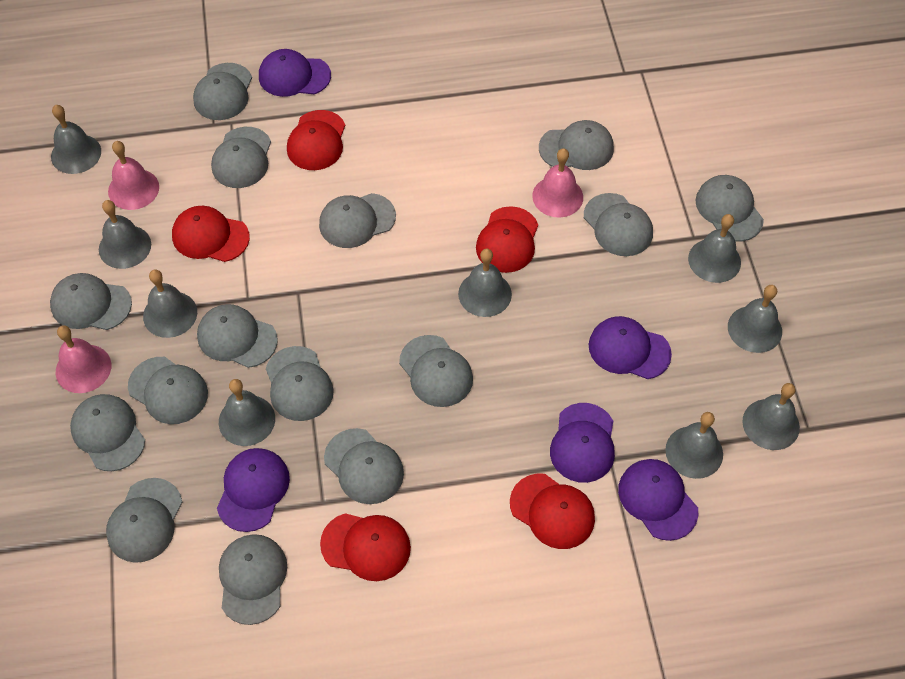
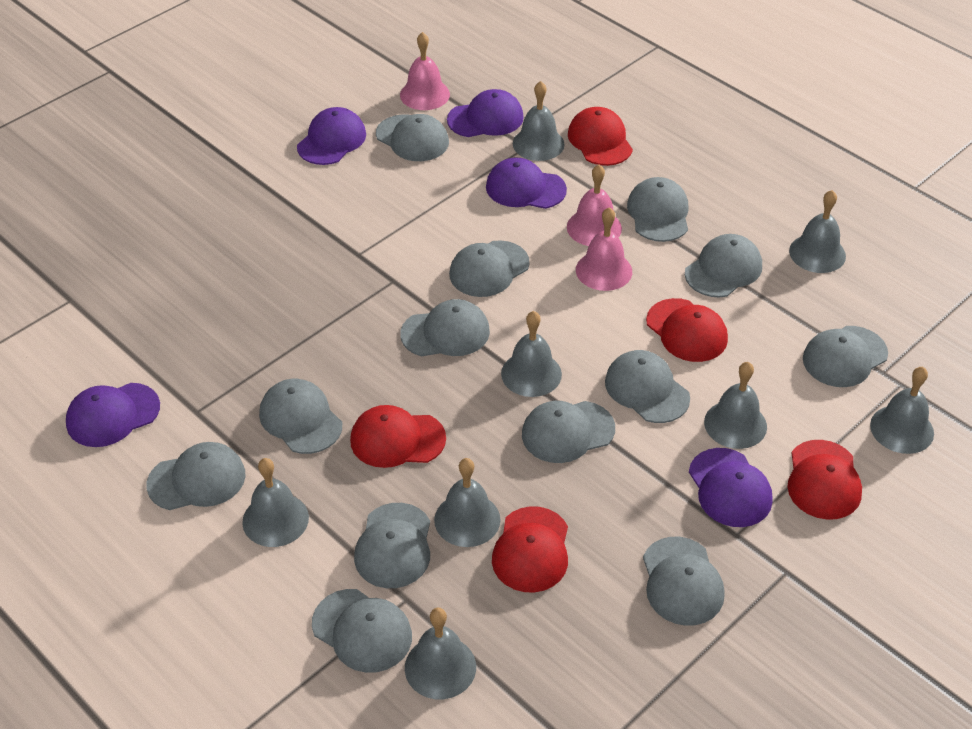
grey bell: 9 -> 8
grey cap: 15 -> 13

